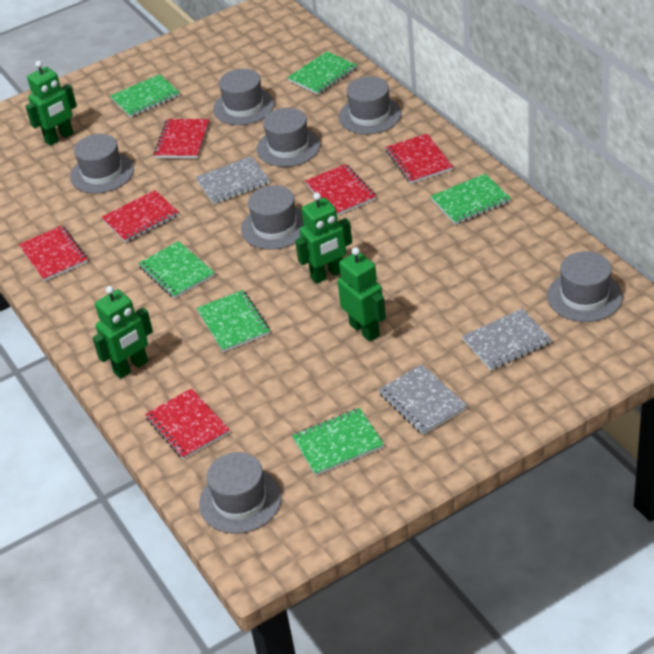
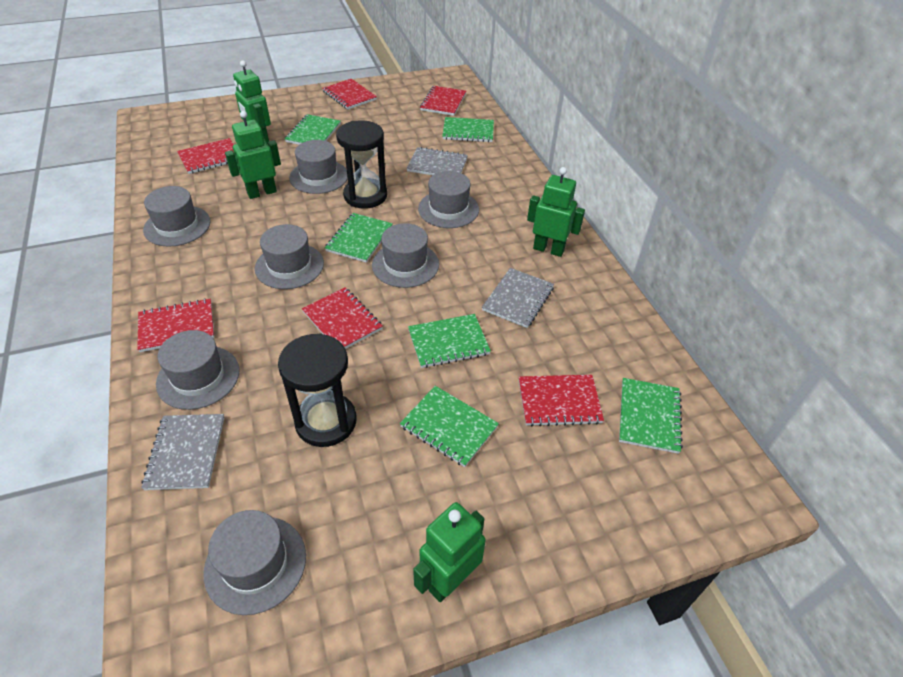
black hourglass: 0 -> 2

